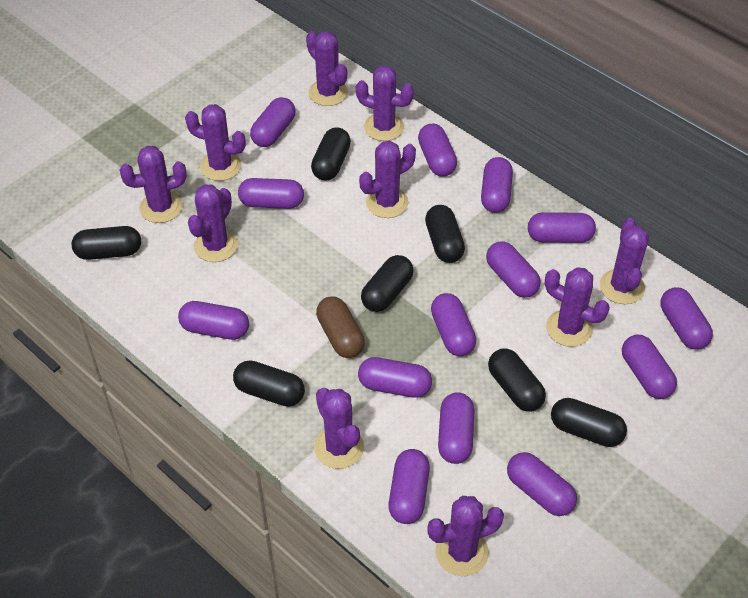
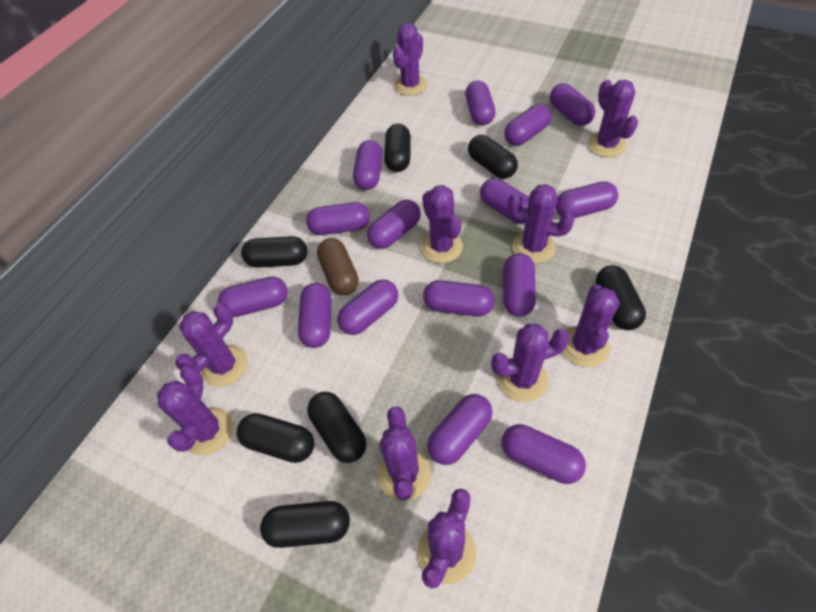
purple capsule: 14 -> 15

